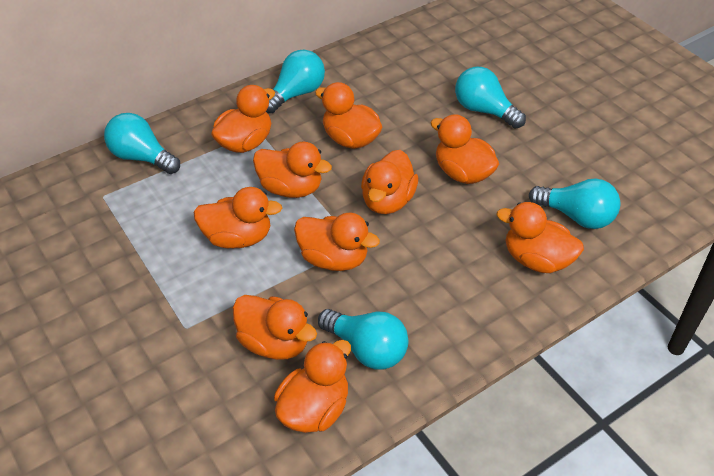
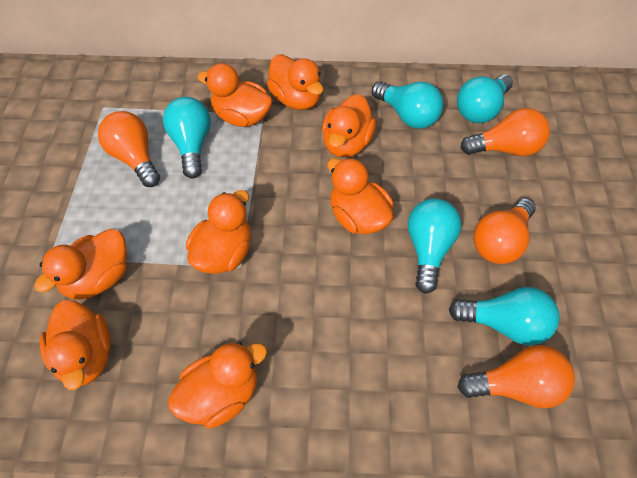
orange duck: 10 -> 8
orange light bulb: 0 -> 4

